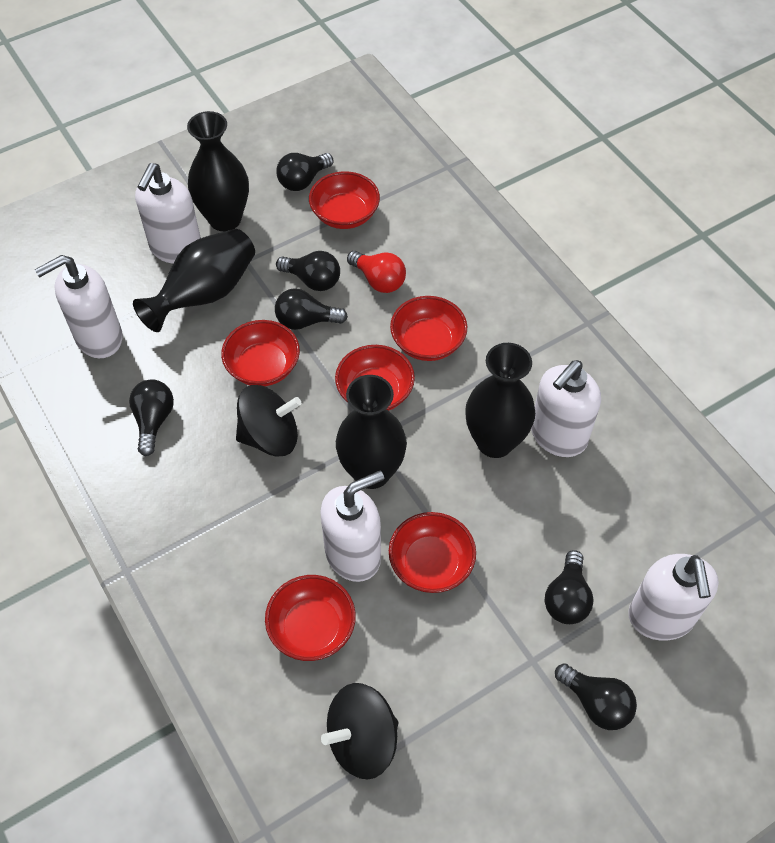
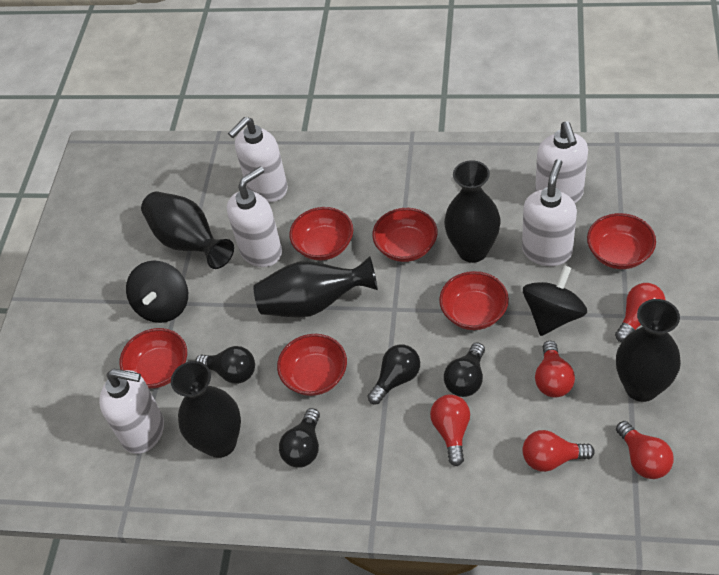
black light bulb: 6 -> 4
black vase: 4 -> 5
red light bulb: 1 -> 5

